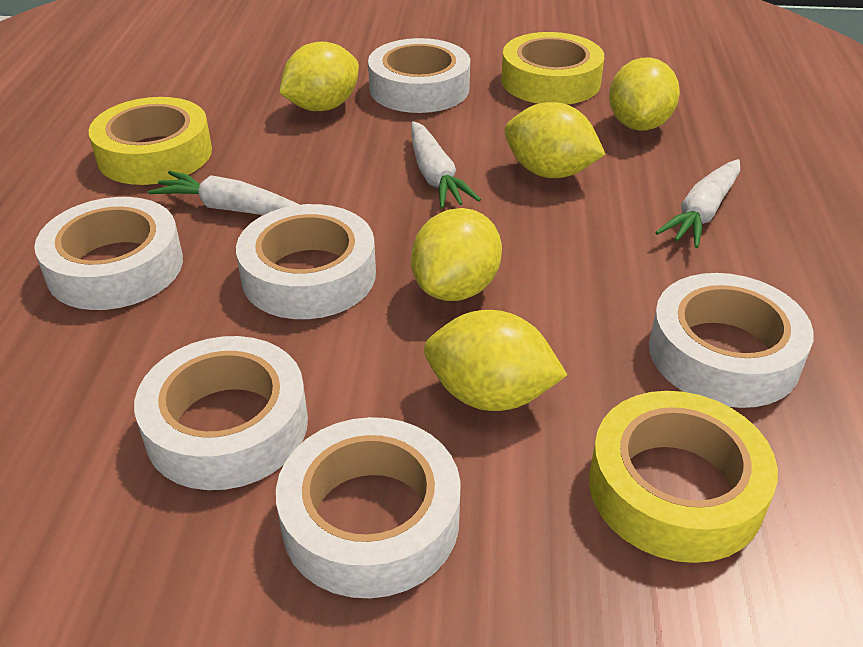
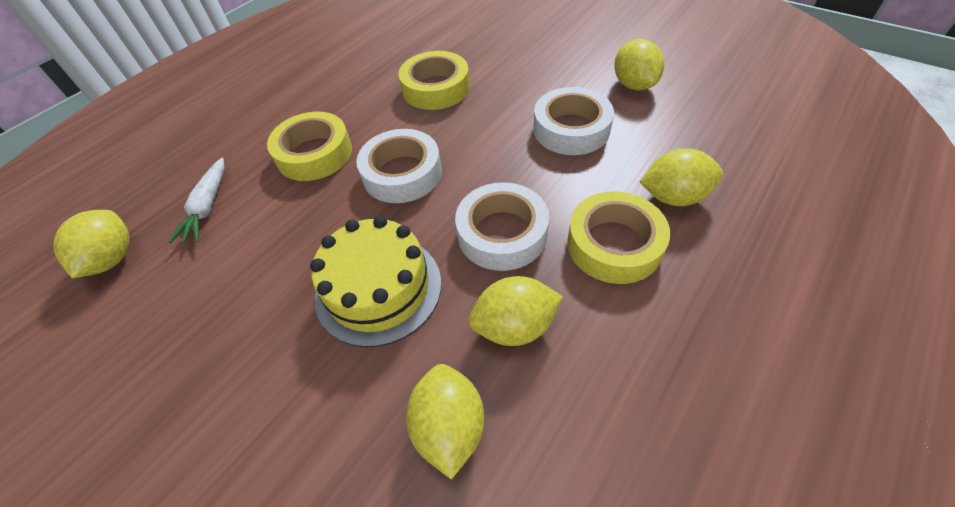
white carrot: 3 -> 1
white tape: 6 -> 3
yellow cake: 0 -> 1

